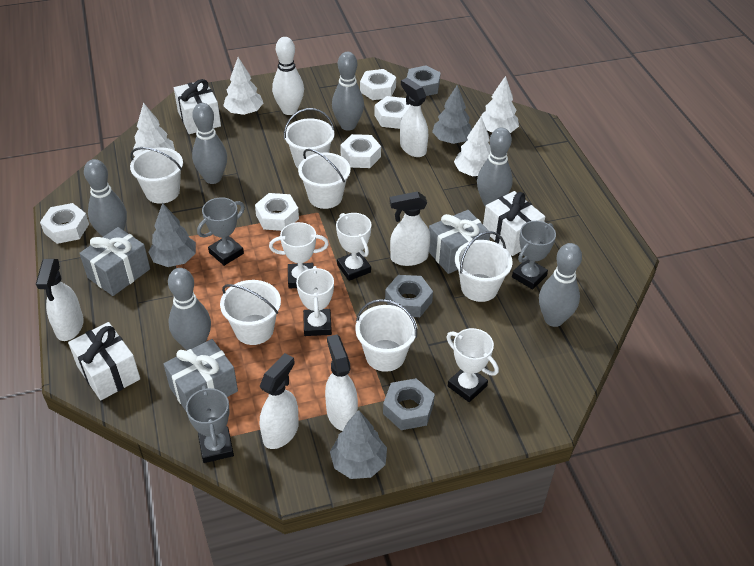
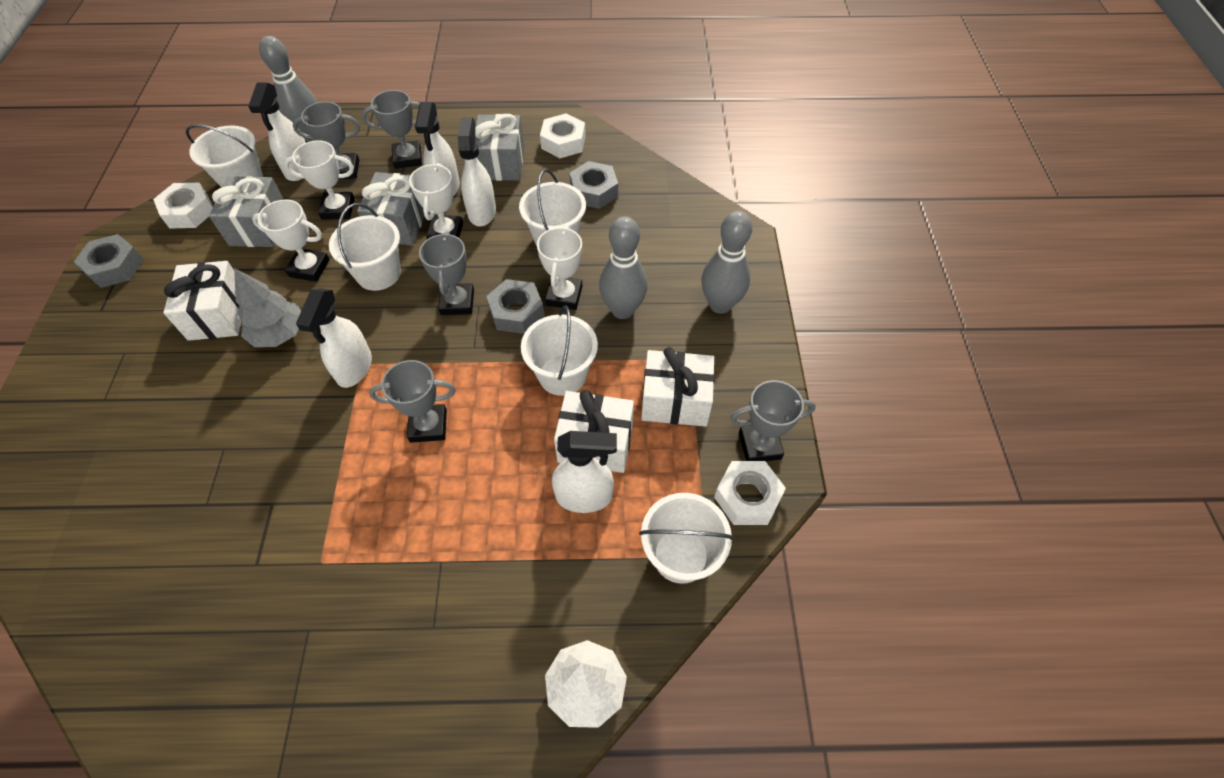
grey bowling pin: 6 -> 3
grey tree: 3 -> 1
grey trophy: 3 -> 5
white bowling pin: 1 -> 0
white bucket: 6 -> 5
white nut: 5 -> 3
white tree: 4 -> 1

